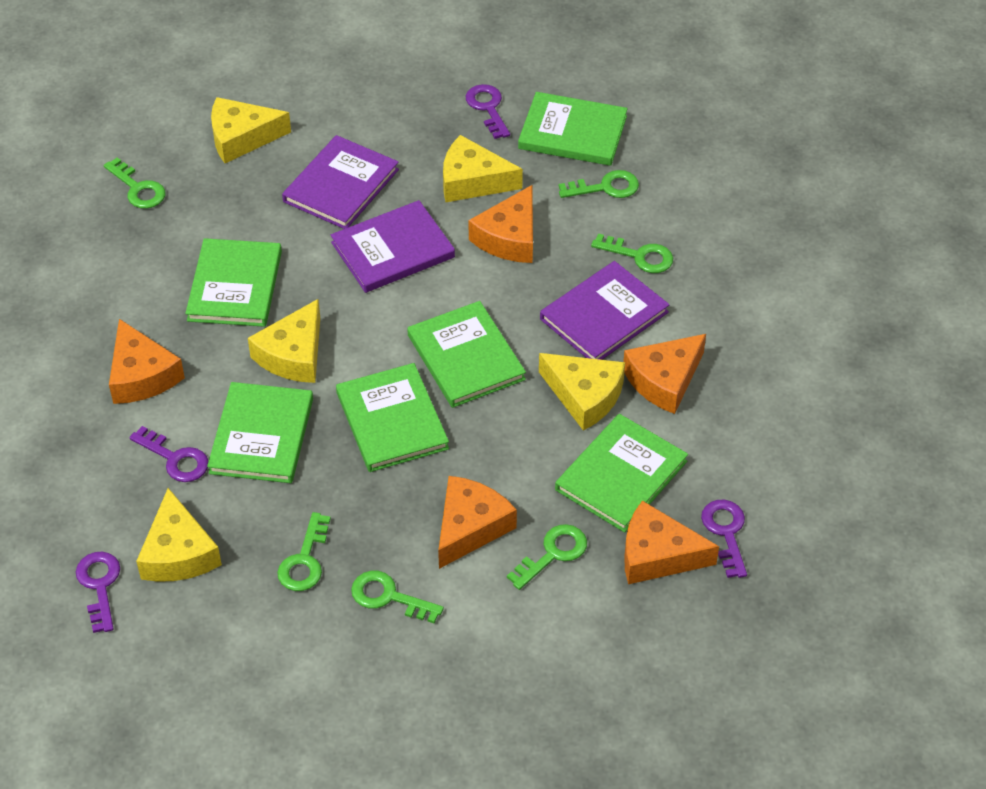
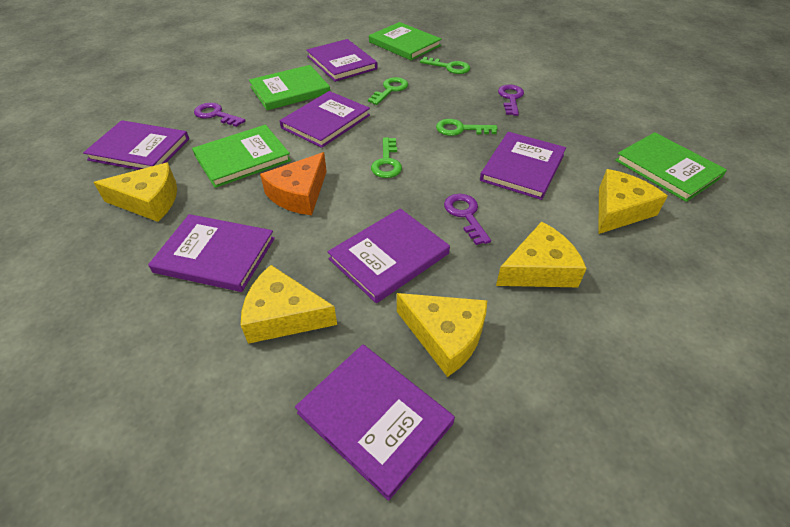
green book: 6 -> 4
green key: 6 -> 4
orange cheese: 5 -> 1
purple book: 3 -> 7
purple key: 4 -> 3

